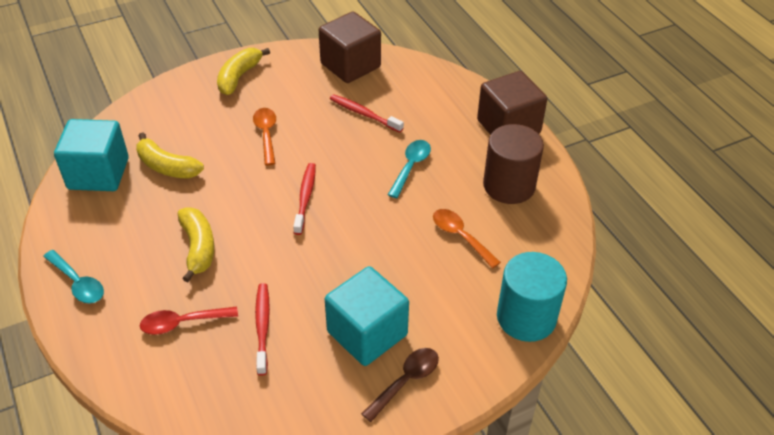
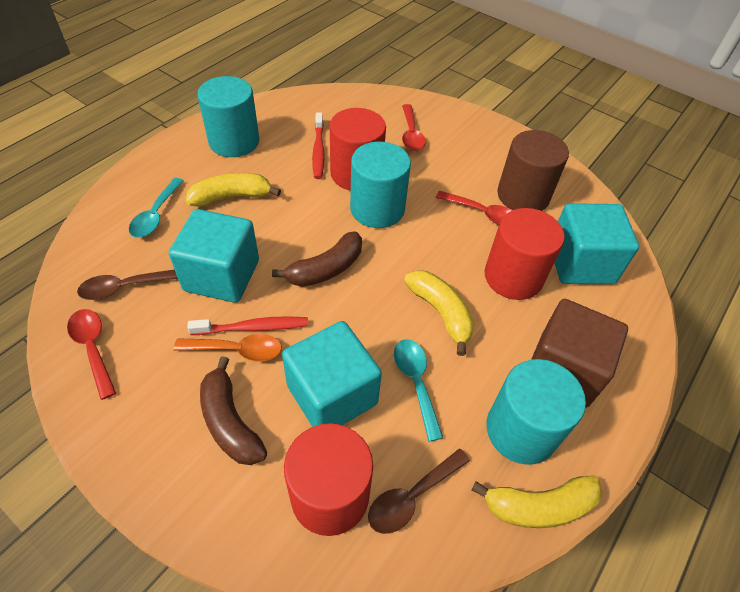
brown banana: 0 -> 2
brown cube: 2 -> 1
brown spoon: 1 -> 2
orange spoon: 2 -> 1
red cylinder: 0 -> 3
red spoon: 1 -> 3
red toothbrush: 3 -> 2
turquoise cube: 2 -> 3
turquoise cylinder: 1 -> 3

